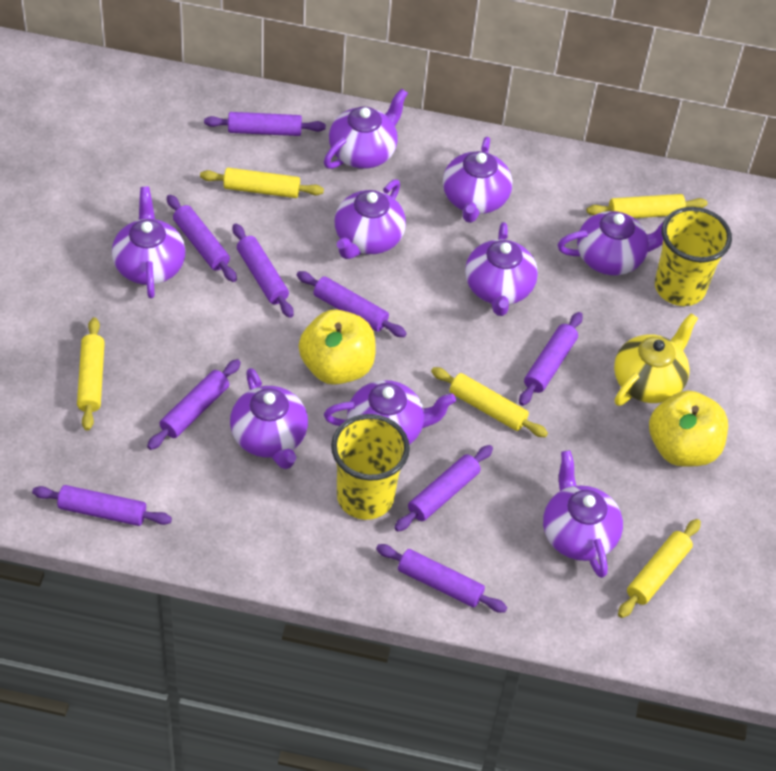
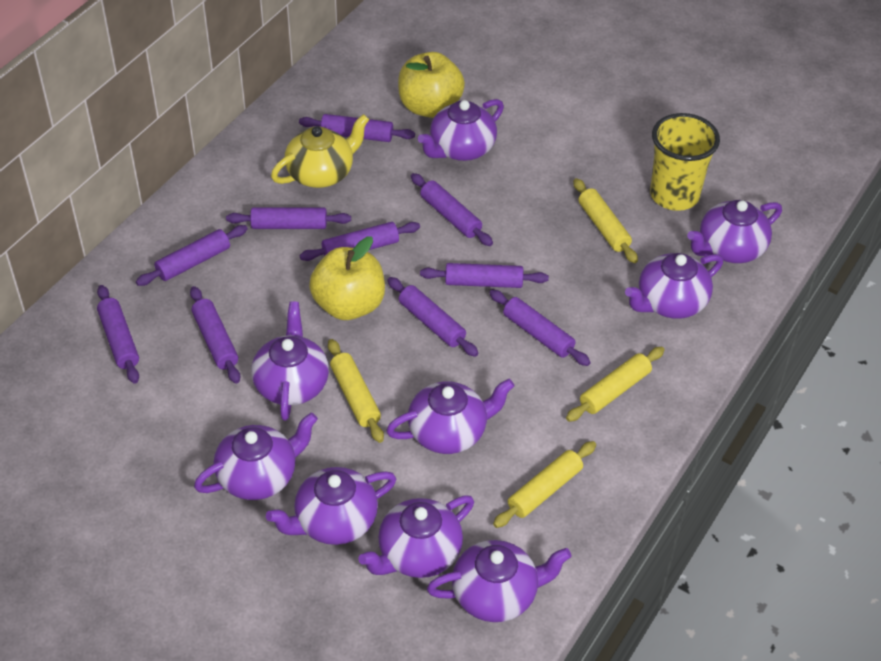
purple rolling pin: 9 -> 10
yellow cup: 2 -> 1
yellow rolling pin: 5 -> 4

